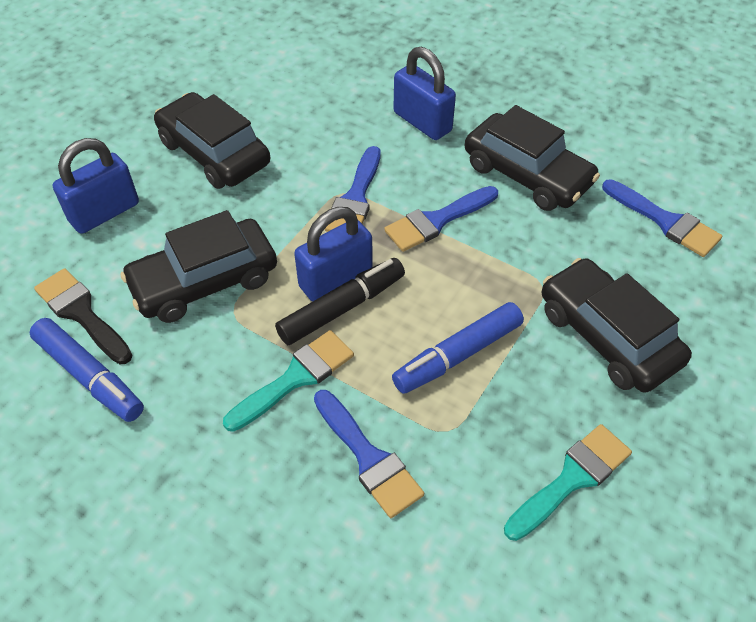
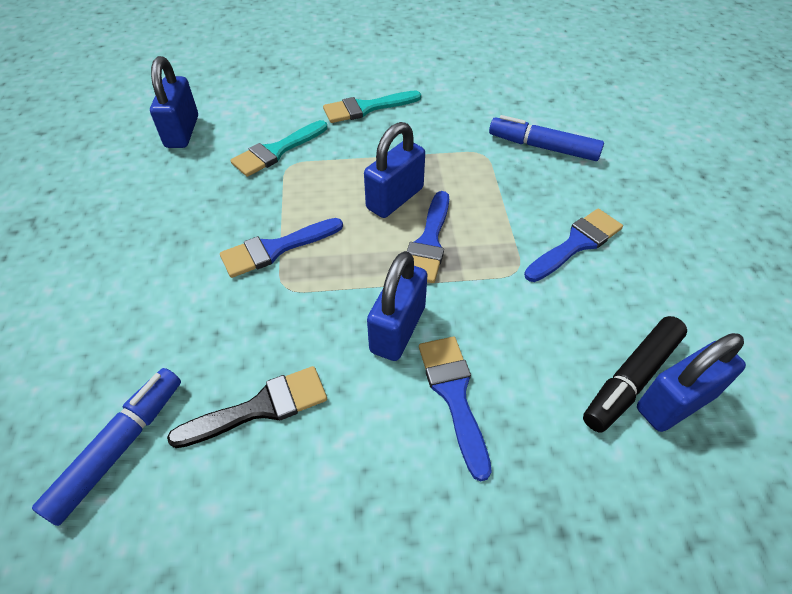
black car: 4 -> 0
blue padlock: 3 -> 4

